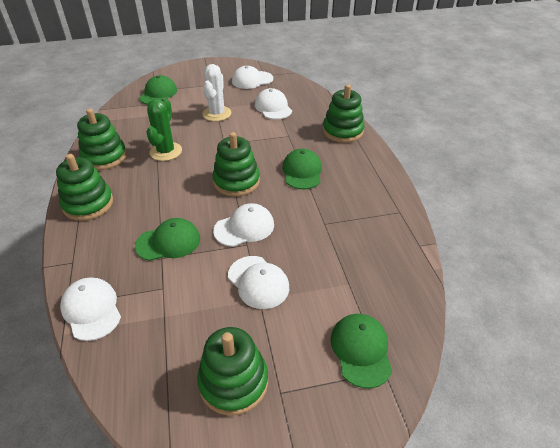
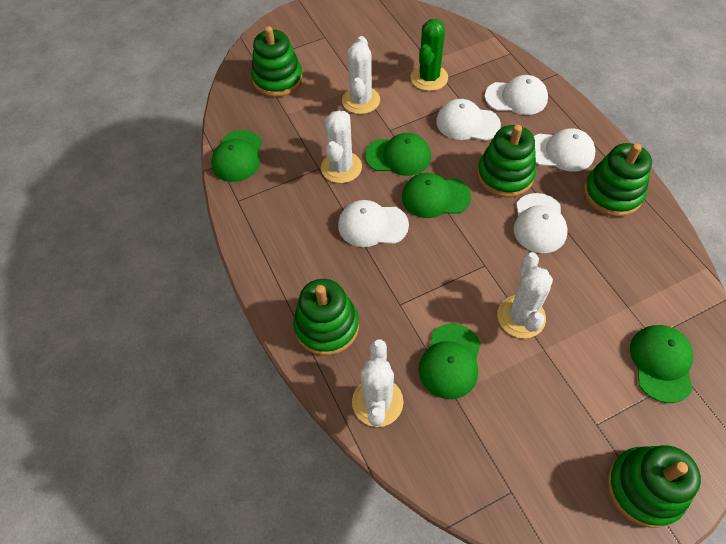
green cap: 4 -> 5
white cactus: 1 -> 4

